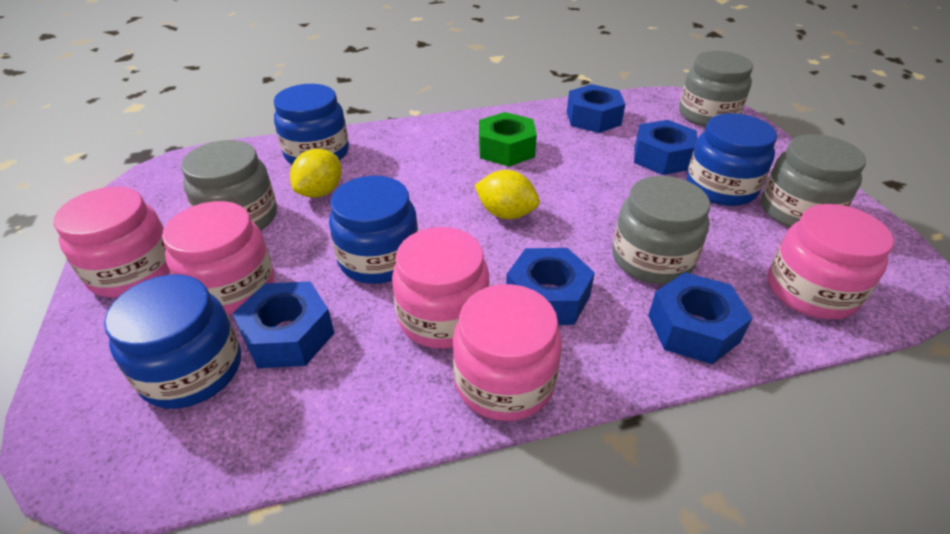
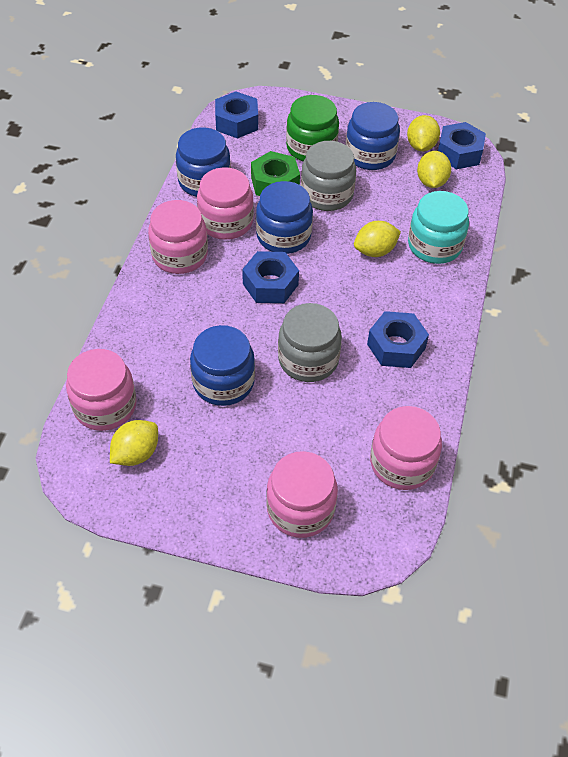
blue nut: 5 -> 4
green jar: 0 -> 1
grey jar: 4 -> 2
turquoise jar: 0 -> 1
yellow lemon: 2 -> 4

